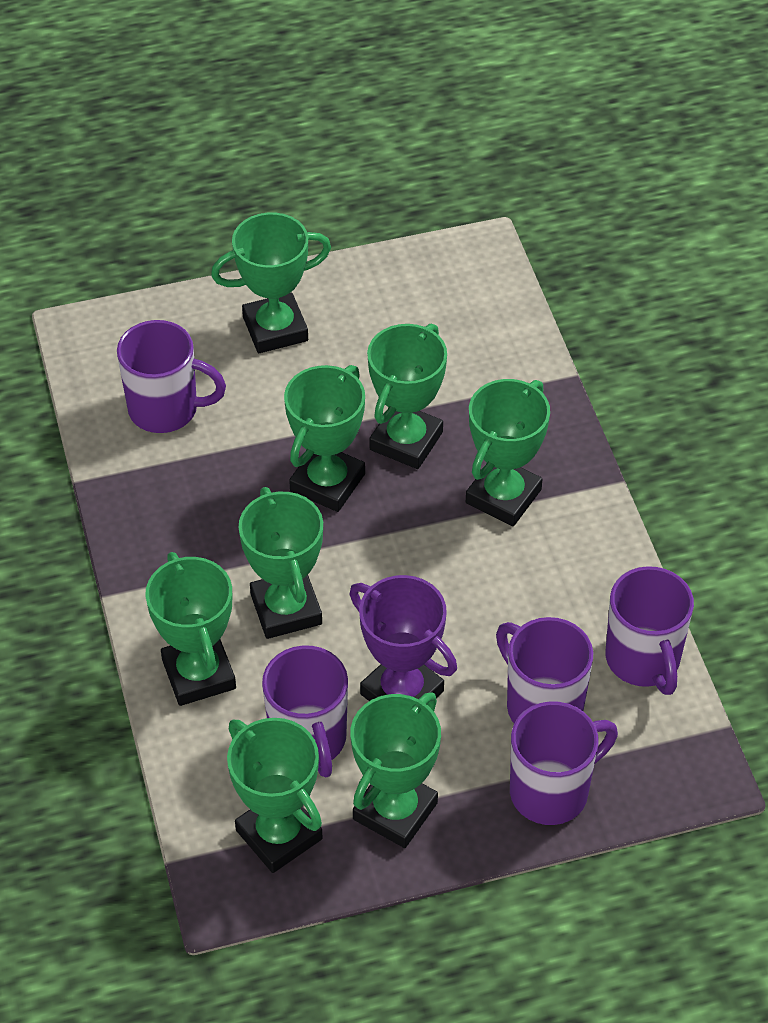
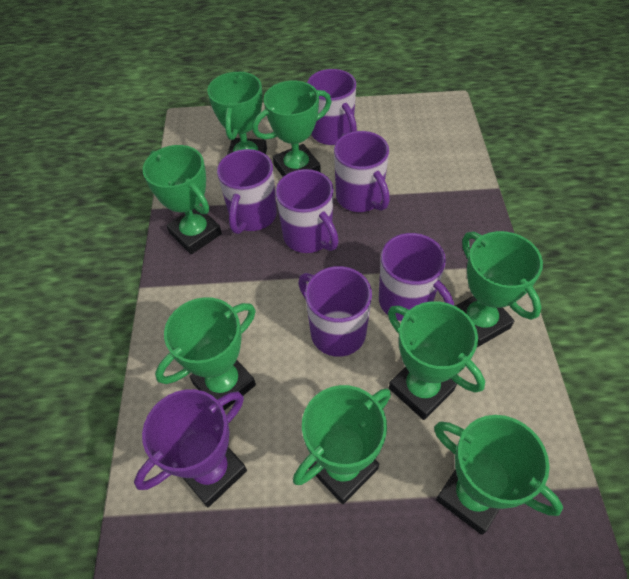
purple mug: 5 -> 6

